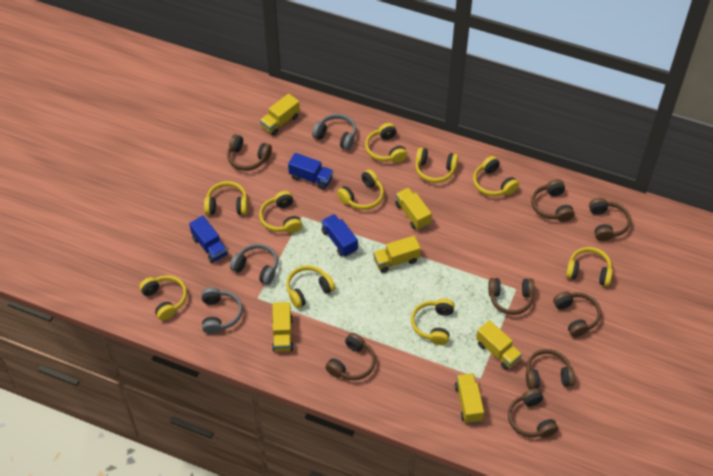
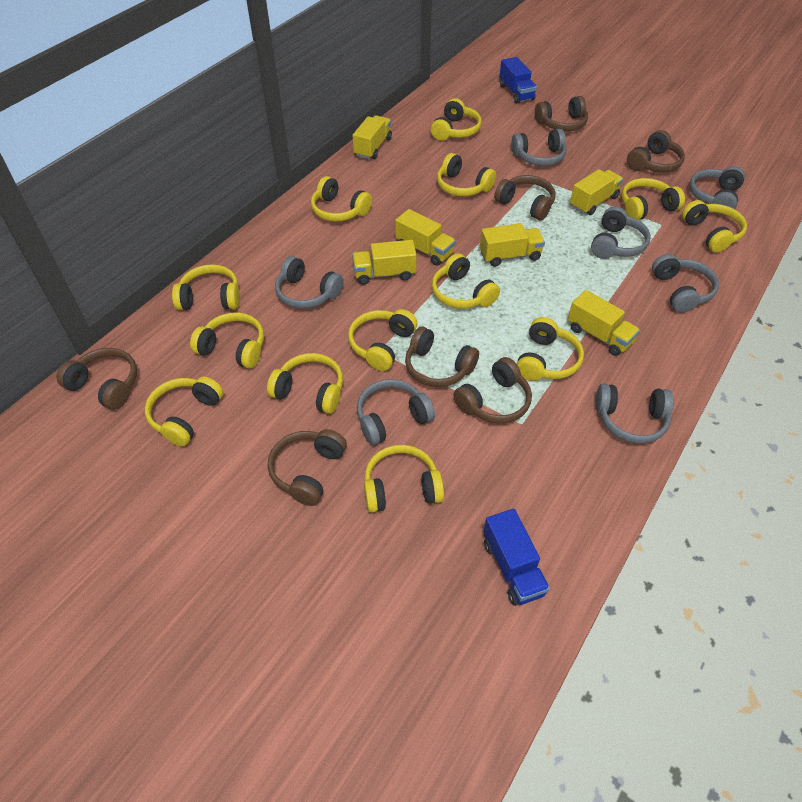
blue truck: 3 -> 2
brown headphones: 8 -> 7
grey headphones: 3 -> 7
yellow headphones: 10 -> 13

